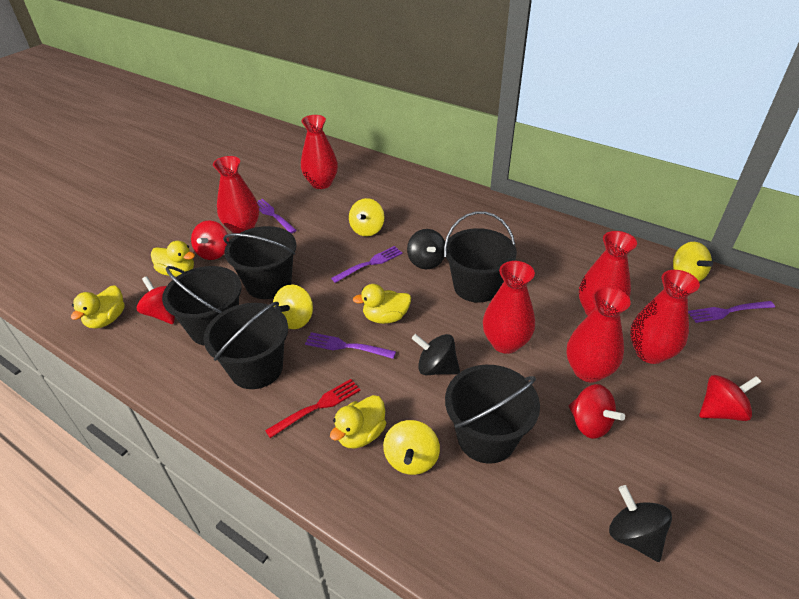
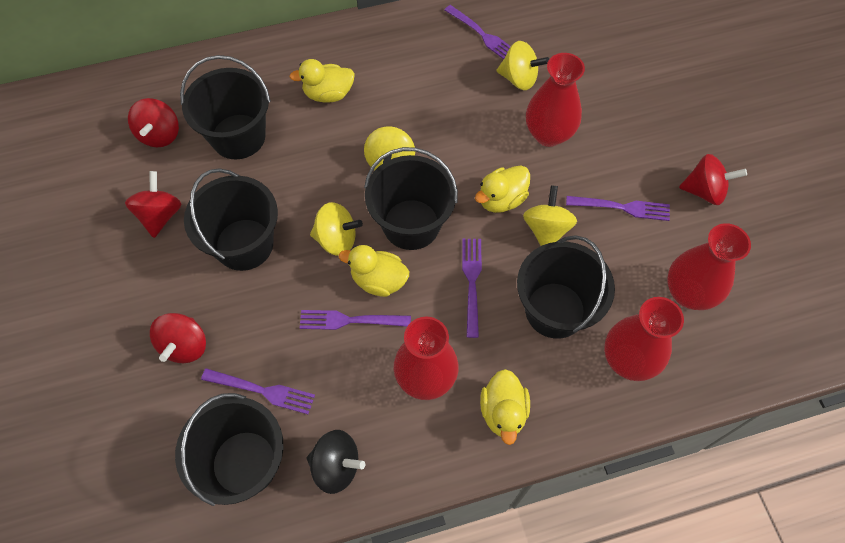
black spinning top: 3 -> 1
purple fork: 4 -> 5
red fork: 1 -> 0
red vase: 6 -> 4

